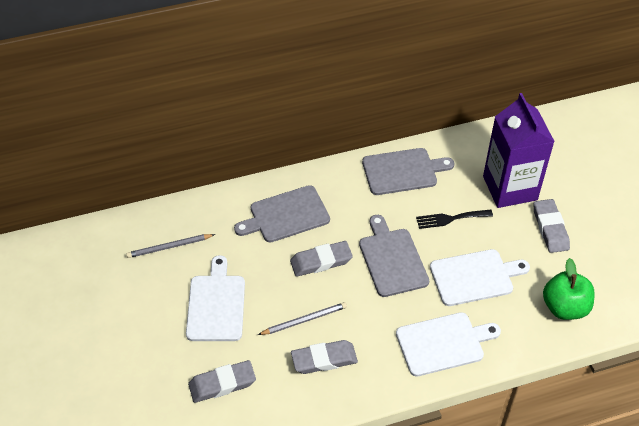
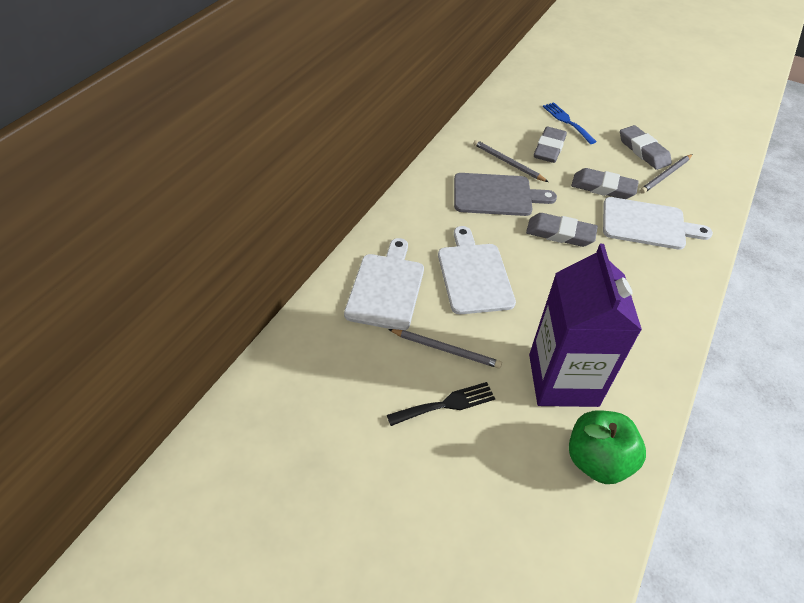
blue fork: 0 -> 1
grey cutting board: 3 -> 1
grey pencil: 2 -> 3

